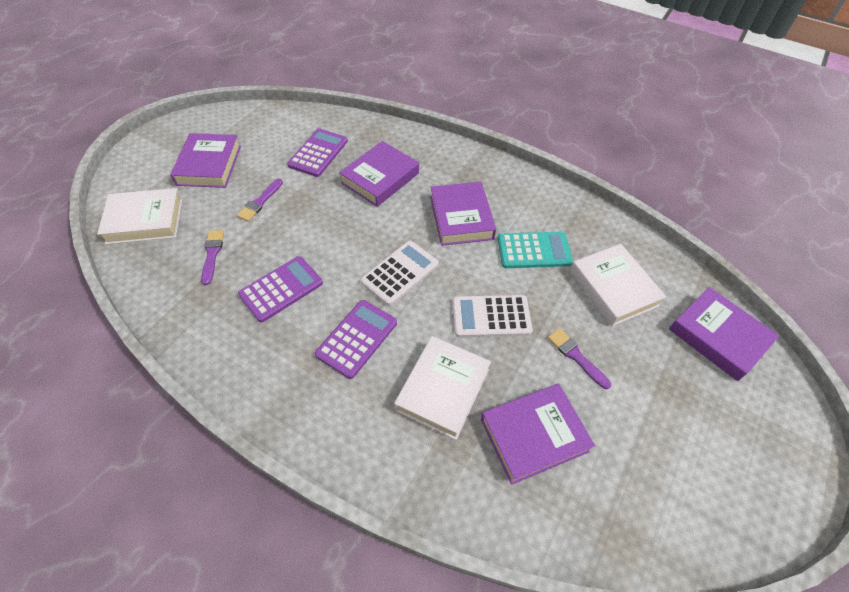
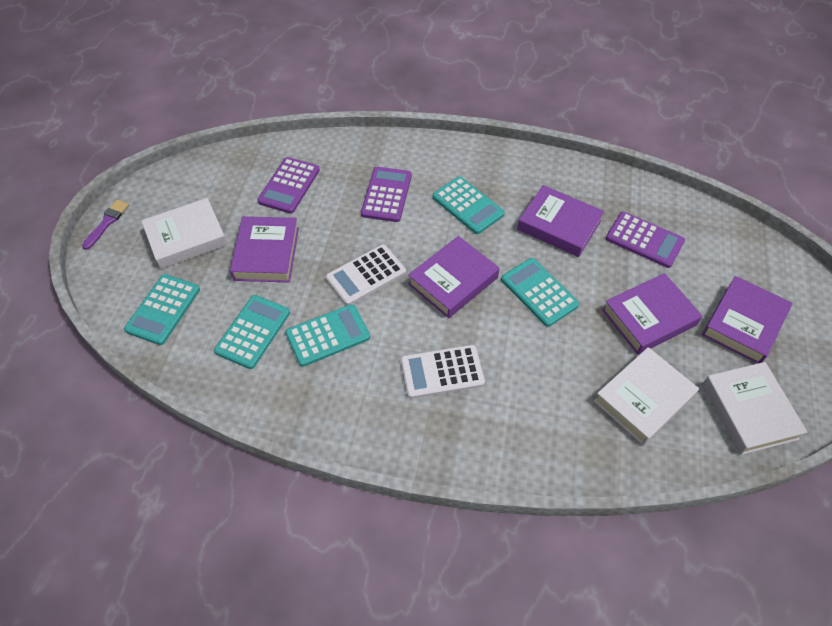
purple brush: 3 -> 1
turquoise calculator: 1 -> 5

